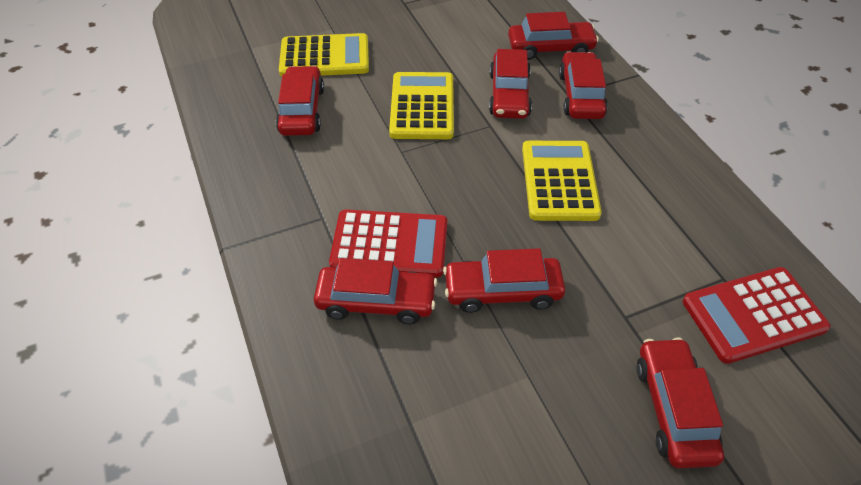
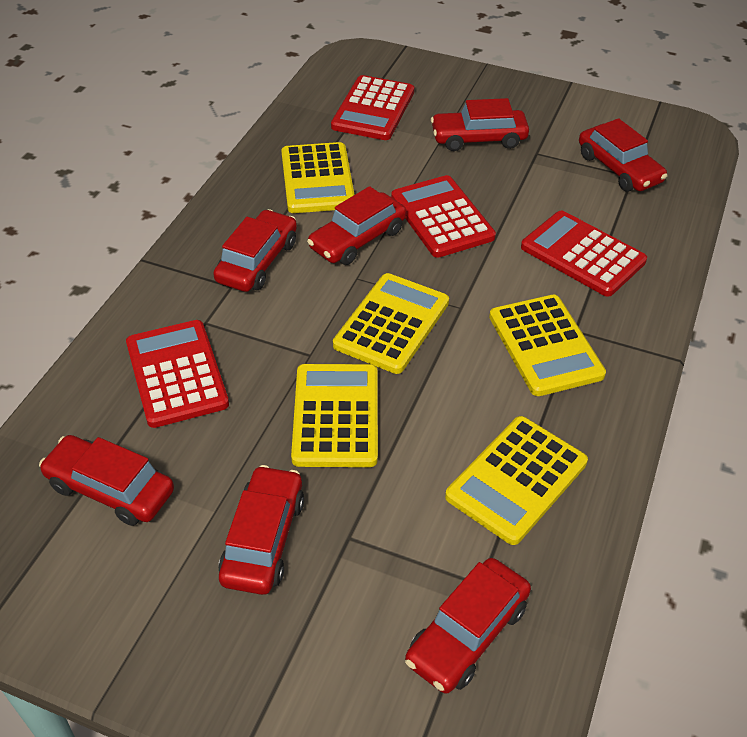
red calculator: 2 -> 4
yellow calculator: 3 -> 5

